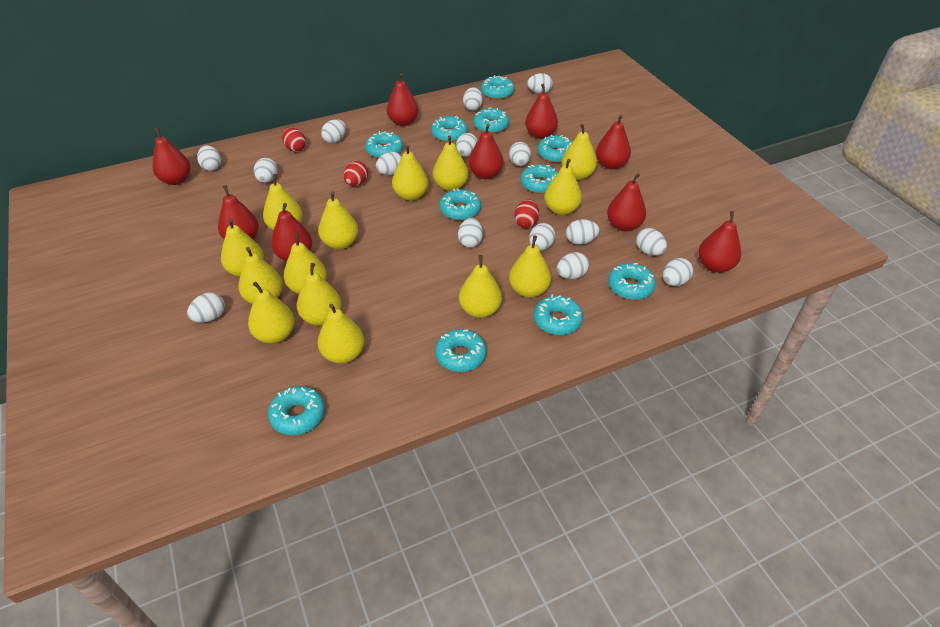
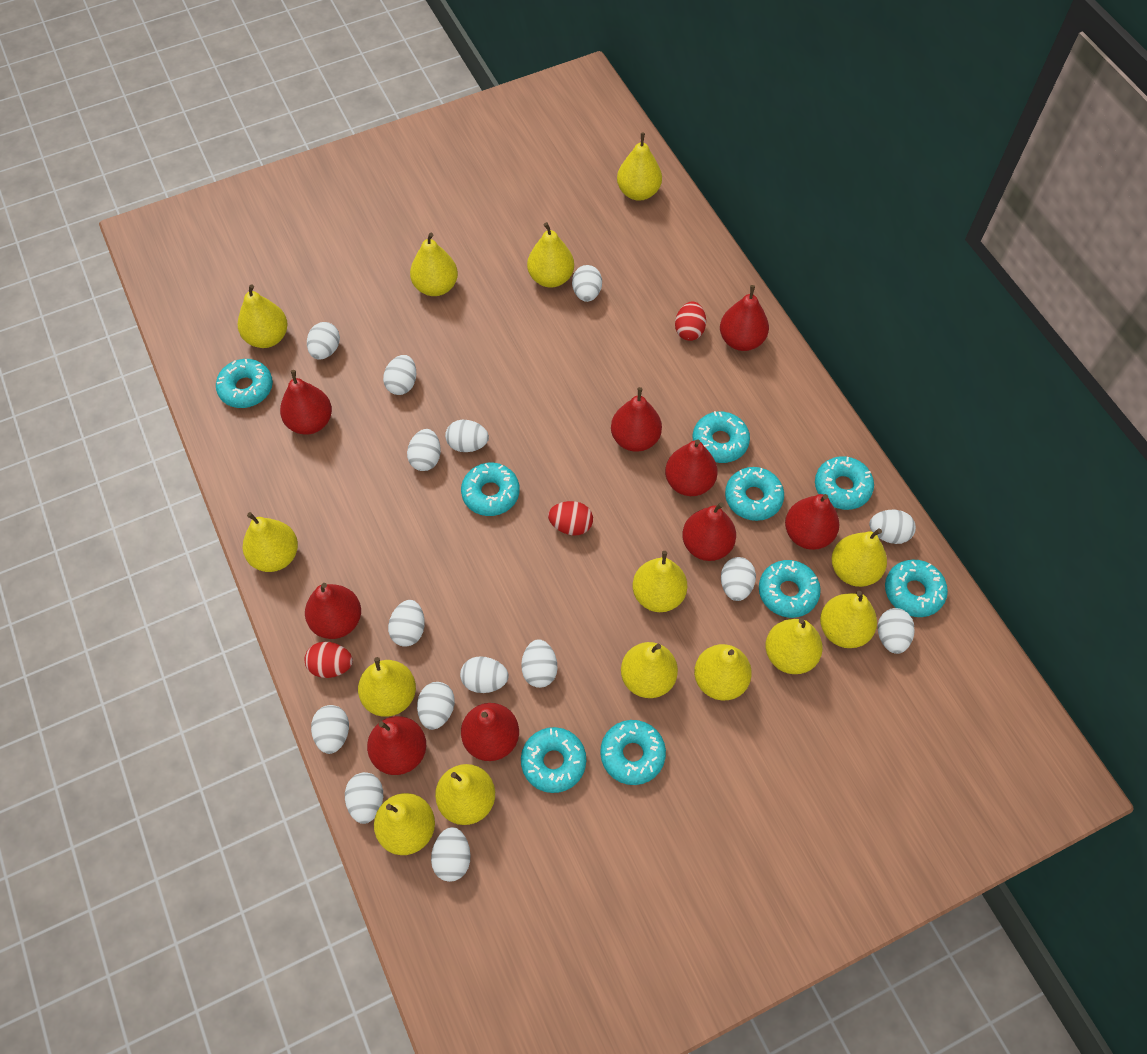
turquoise donut: 11 -> 9

